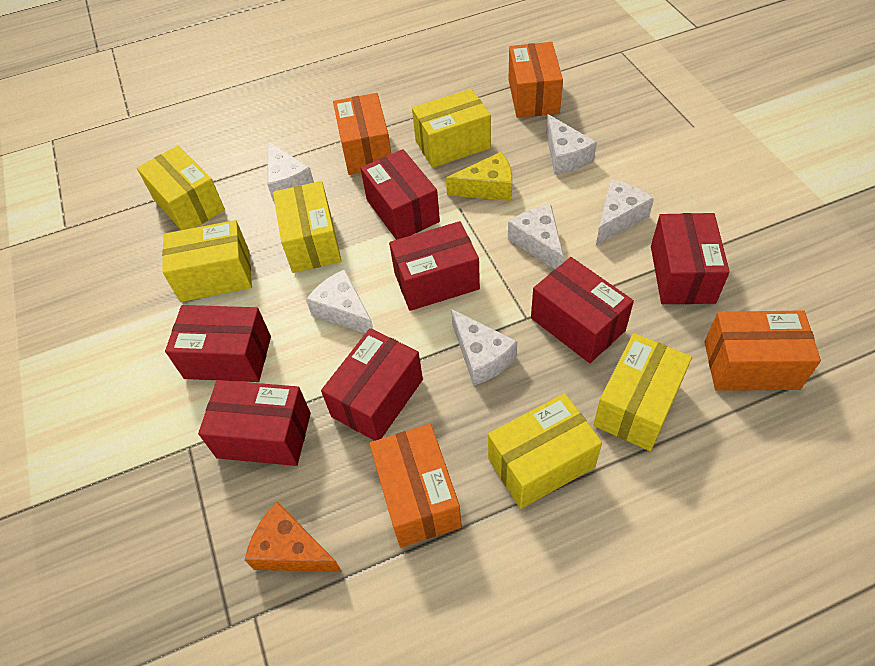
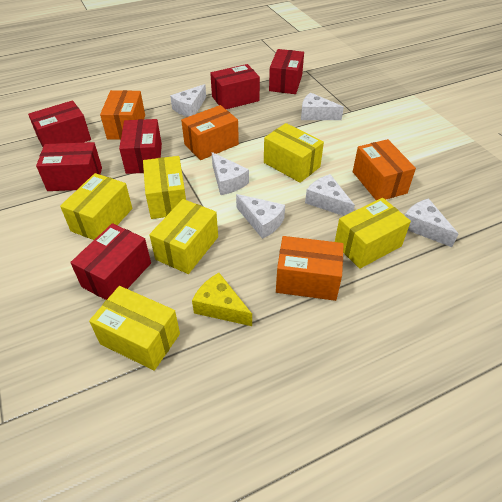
orange cheese: 1 -> 0
red box: 7 -> 6

